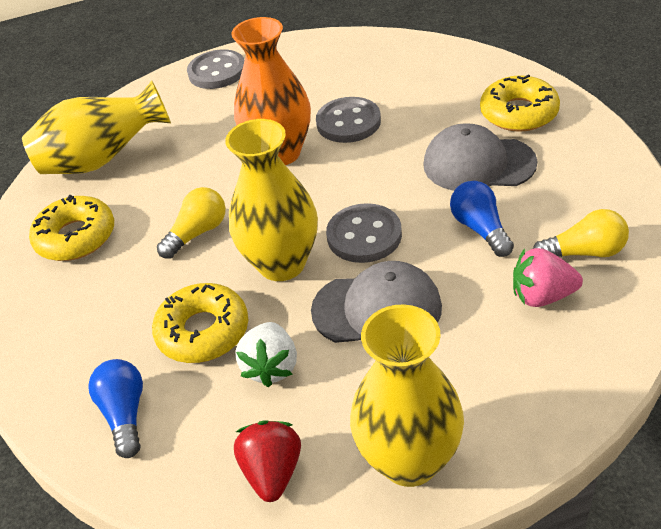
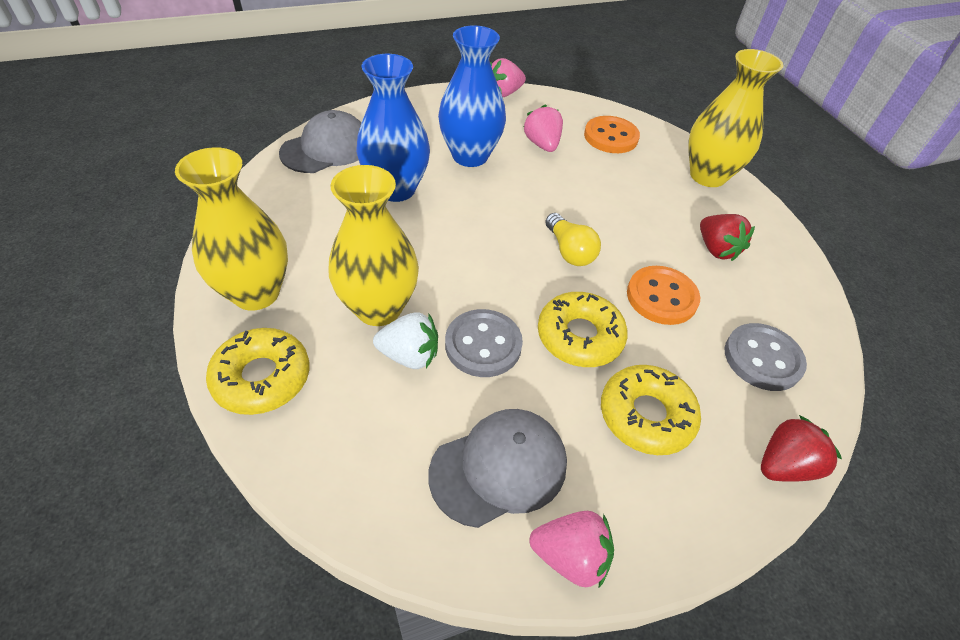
blue light bulb: 2 -> 0
blue vase: 0 -> 2
grey button: 3 -> 2
orange button: 0 -> 2
orange vase: 1 -> 0
pink strawberry: 1 -> 3
red strawberry: 1 -> 2
yellow light bulb: 2 -> 1

